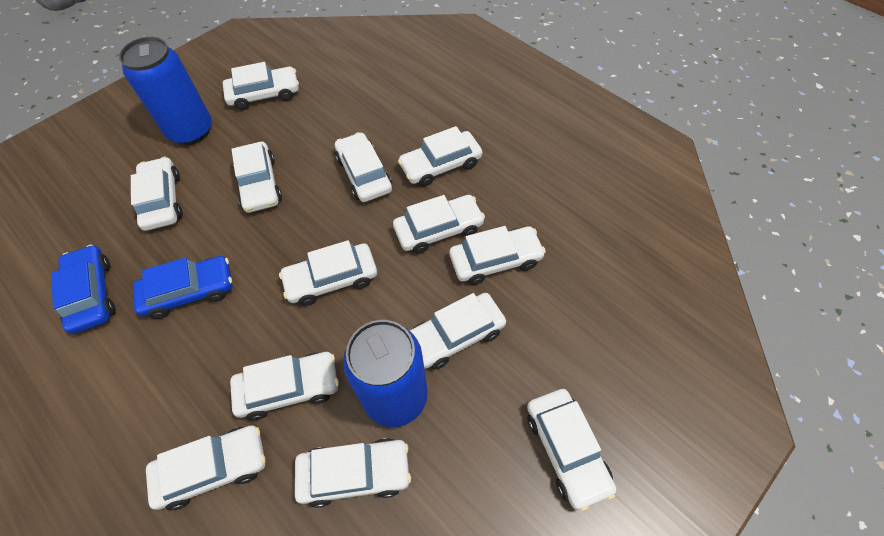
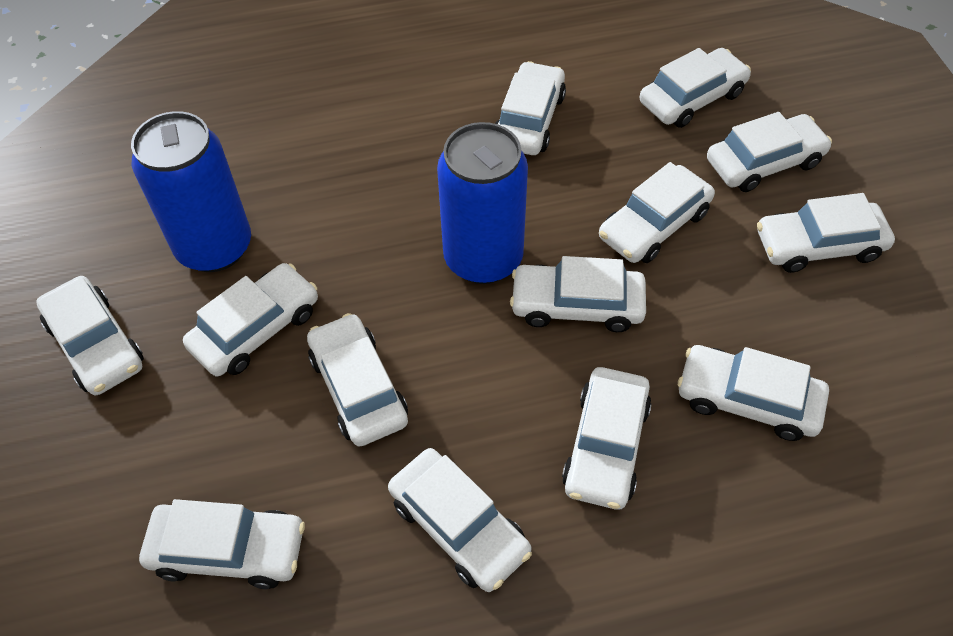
blue car: 2 -> 0

